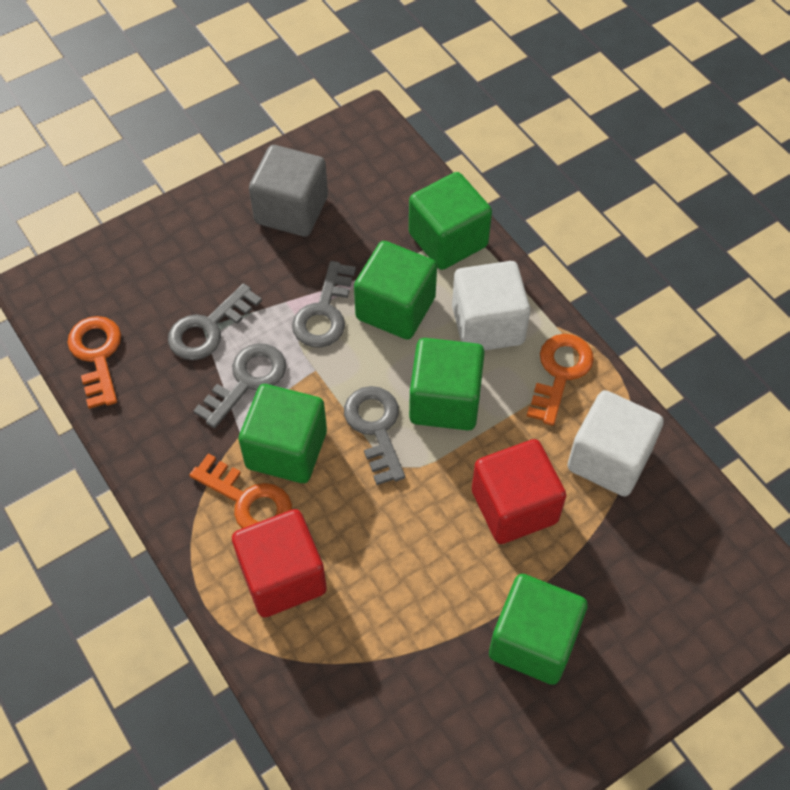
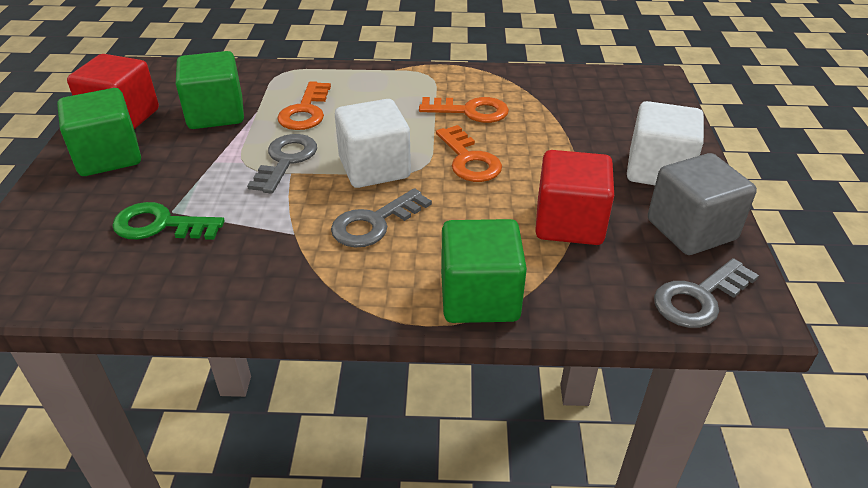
green cube: 5 -> 3
green key: 0 -> 1
grey key: 4 -> 3

